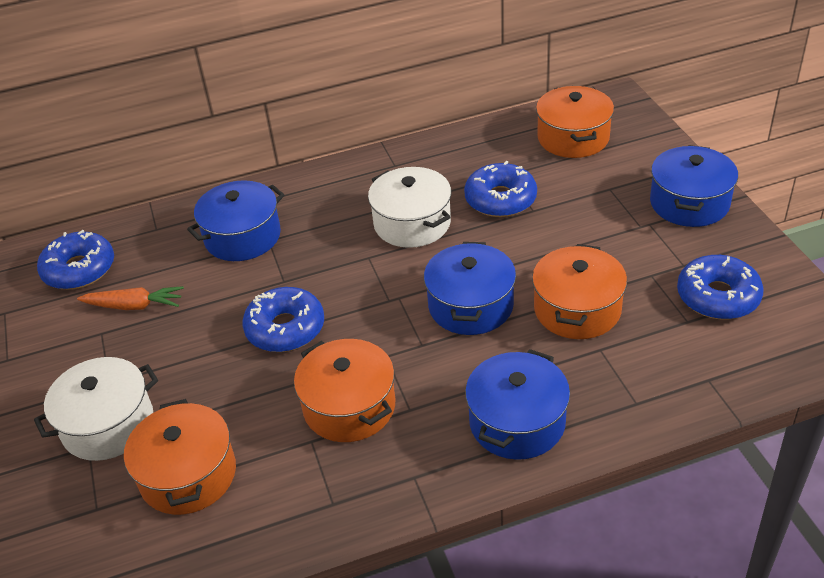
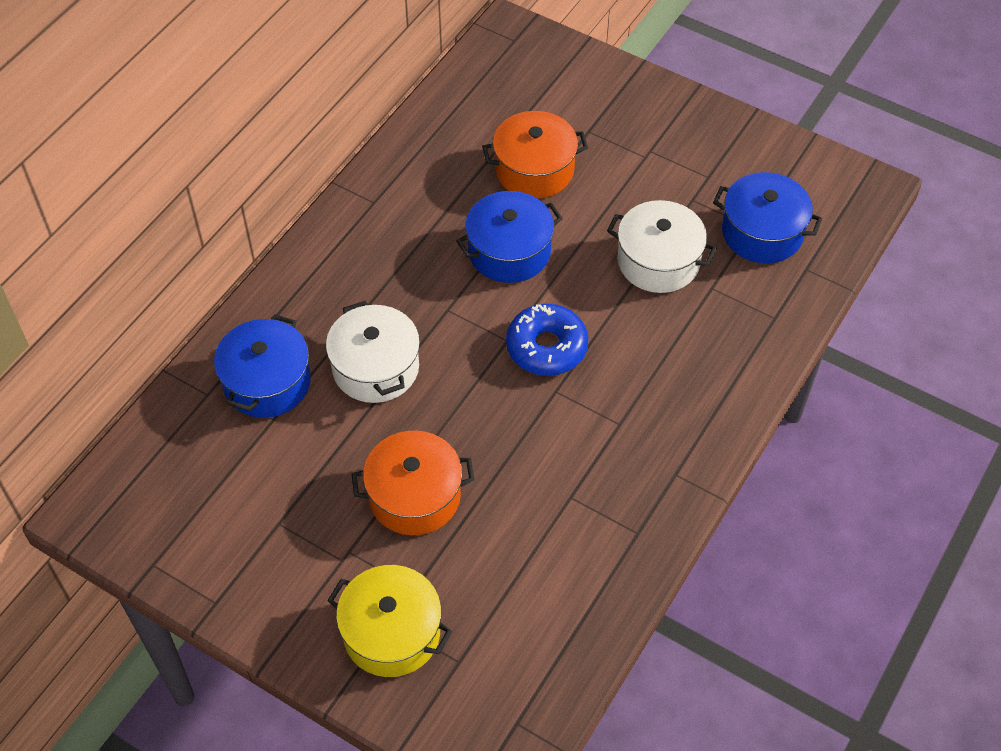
blue donut: 4 -> 1
blue pot: 4 -> 3
orange carrot: 1 -> 0
orange pot: 4 -> 2
yellow pot: 0 -> 1

